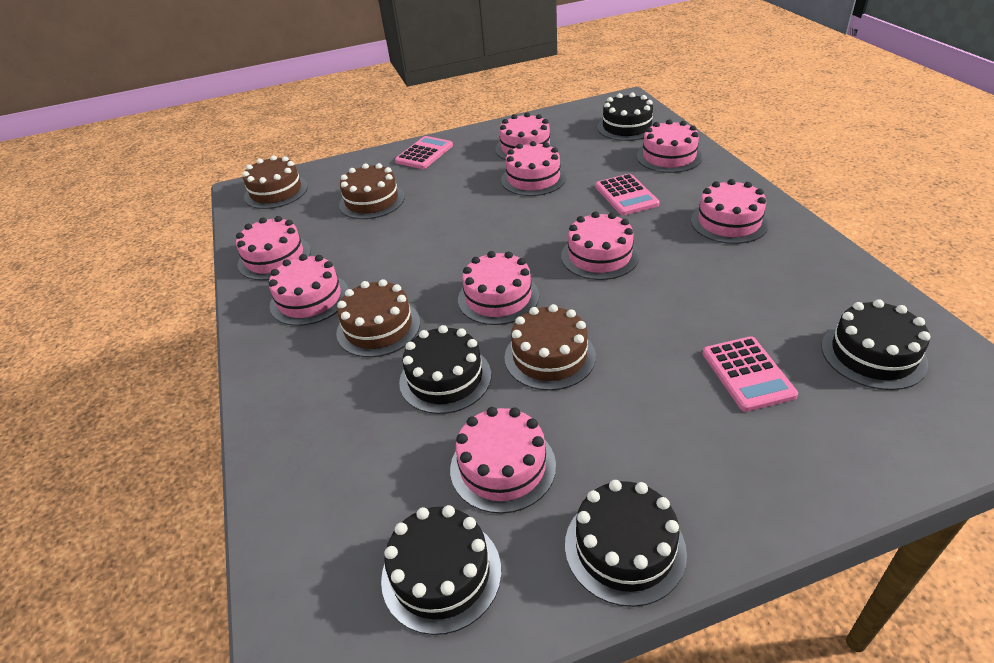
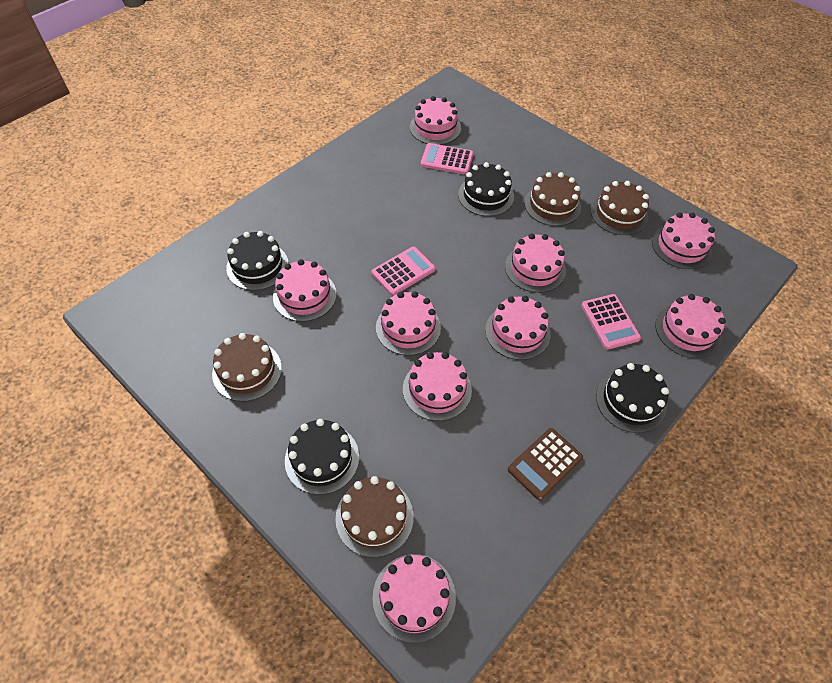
black cake: 5 -> 4
brown calculator: 0 -> 1

